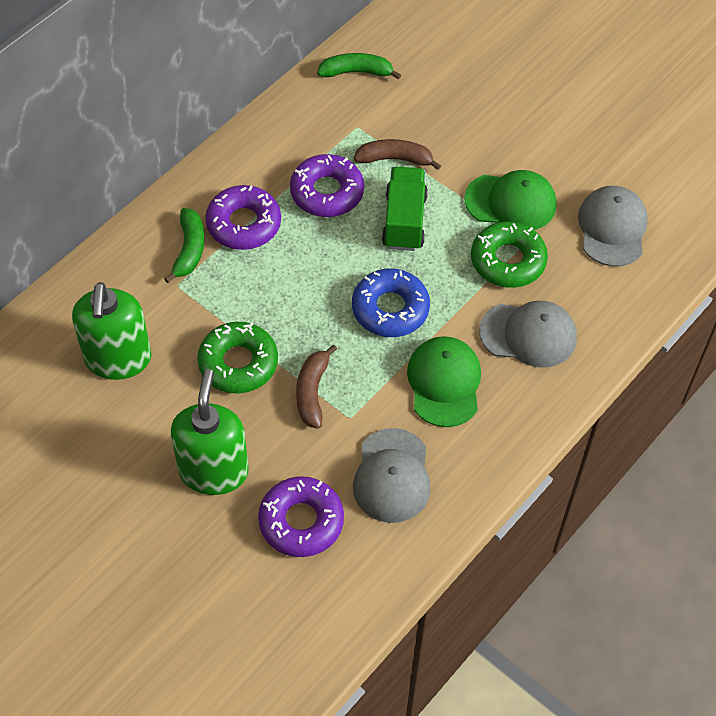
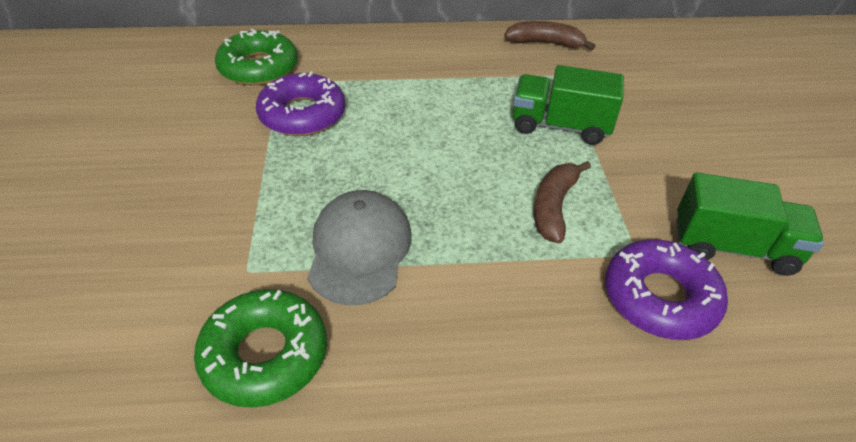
blue donut: 1 -> 0
green banana: 2 -> 0
green cap: 2 -> 0
green soap dispenser: 2 -> 0
green truck: 1 -> 2
grey cap: 3 -> 1
purple donut: 3 -> 2

